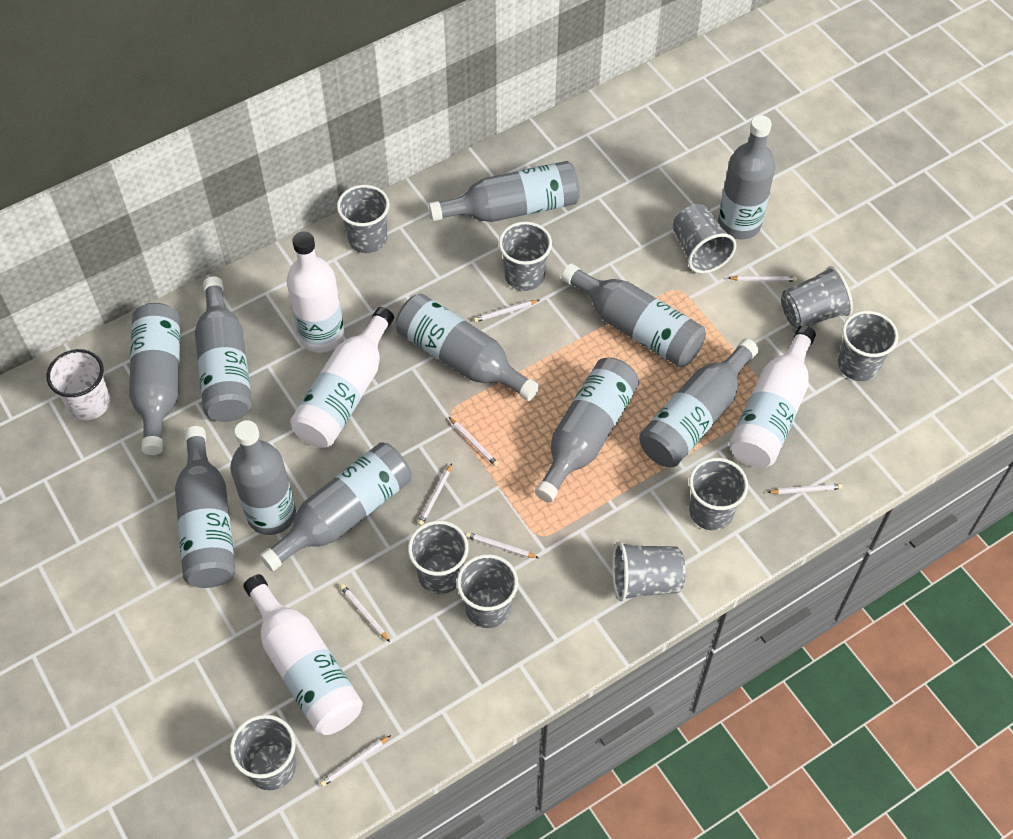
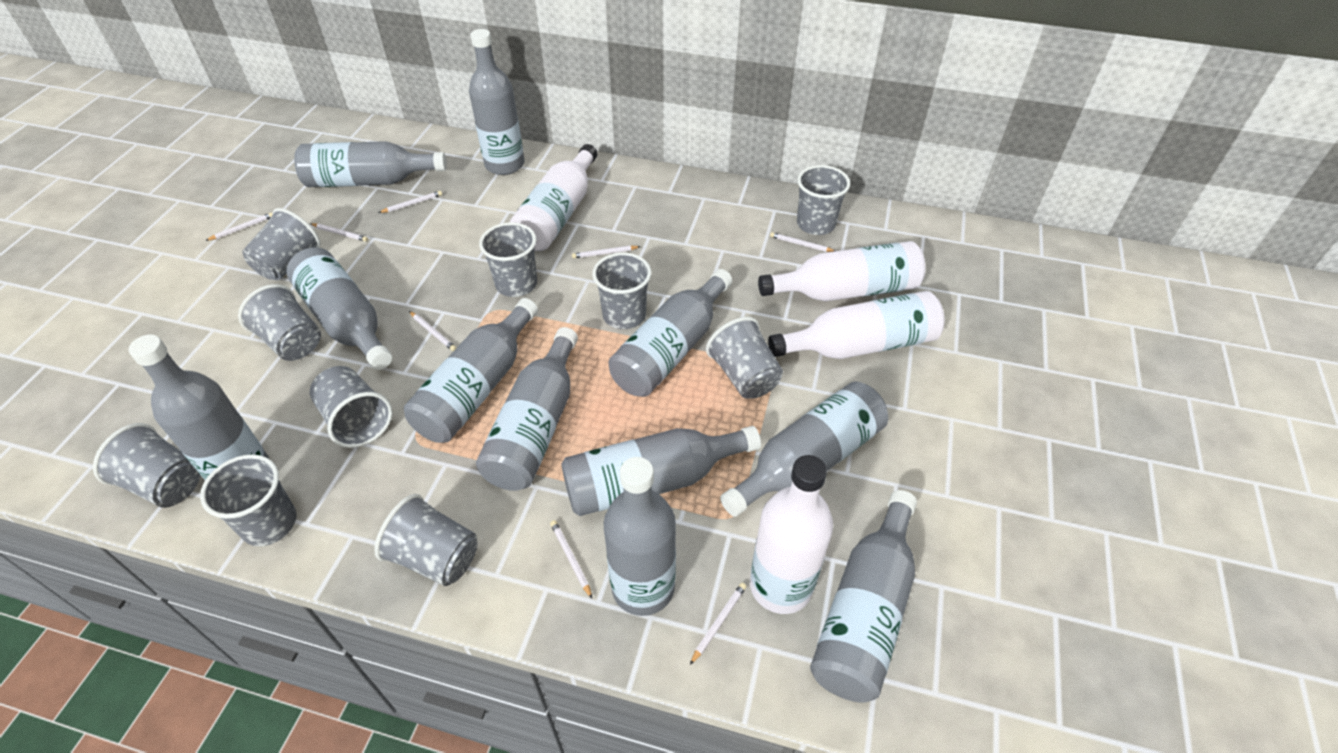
white cup: 1 -> 0

